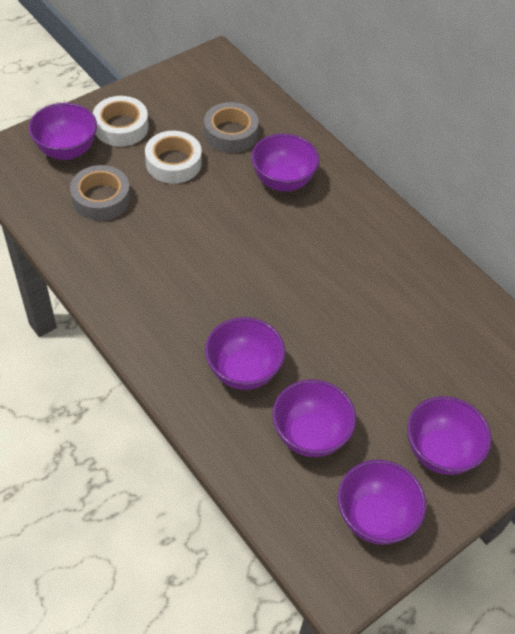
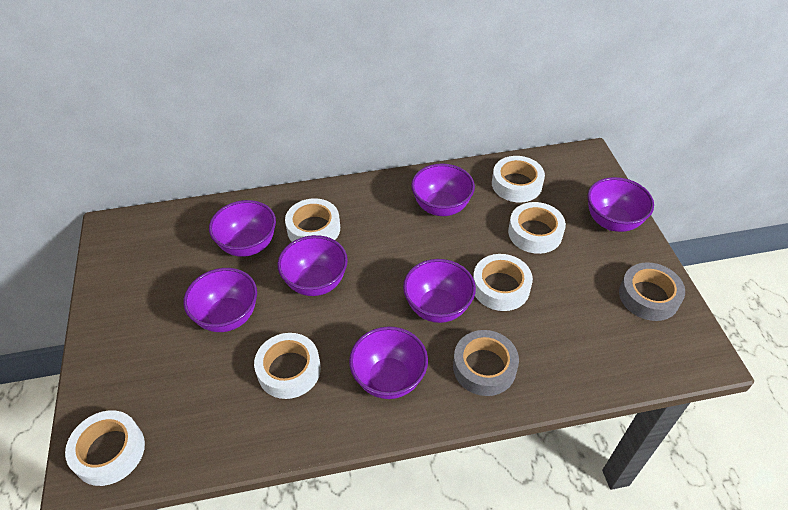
purple bowl: 6 -> 7
white tape: 2 -> 6

